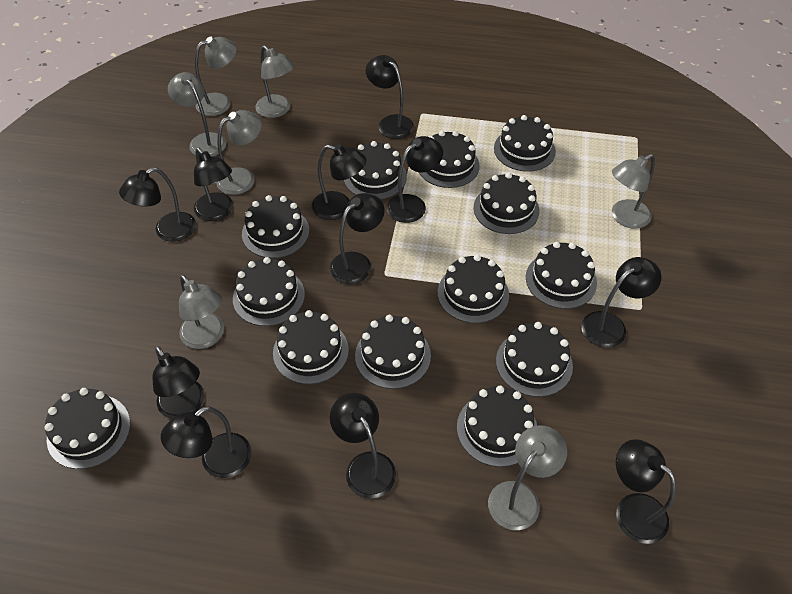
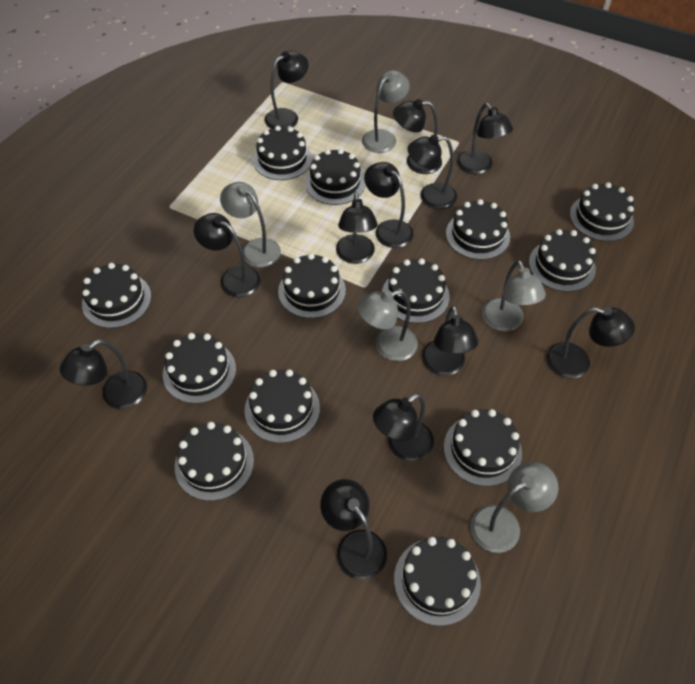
black lamp: 11 -> 12
grey lamp: 7 -> 5

